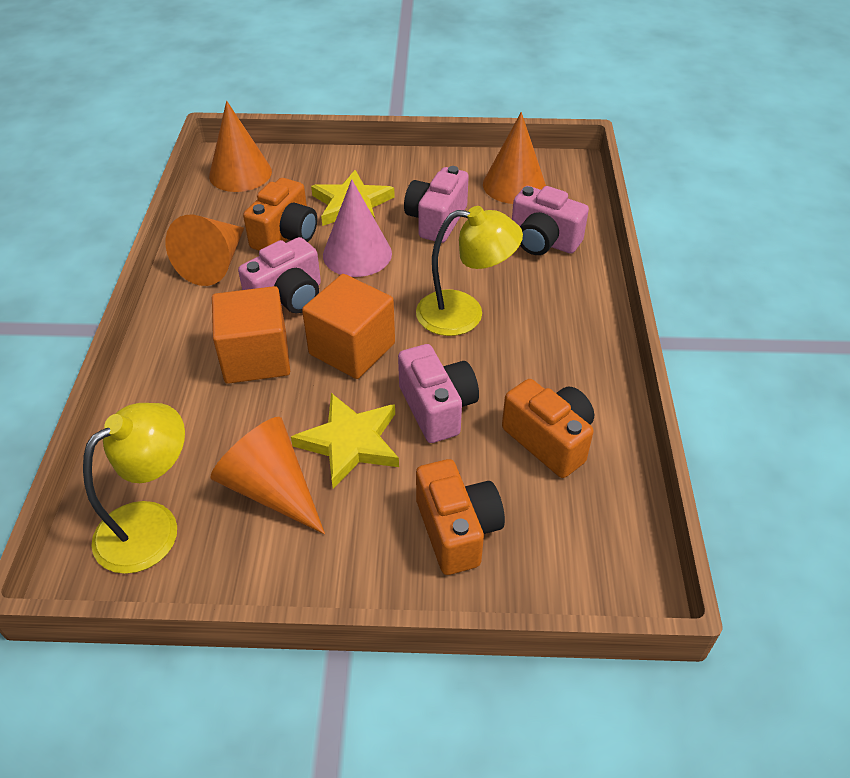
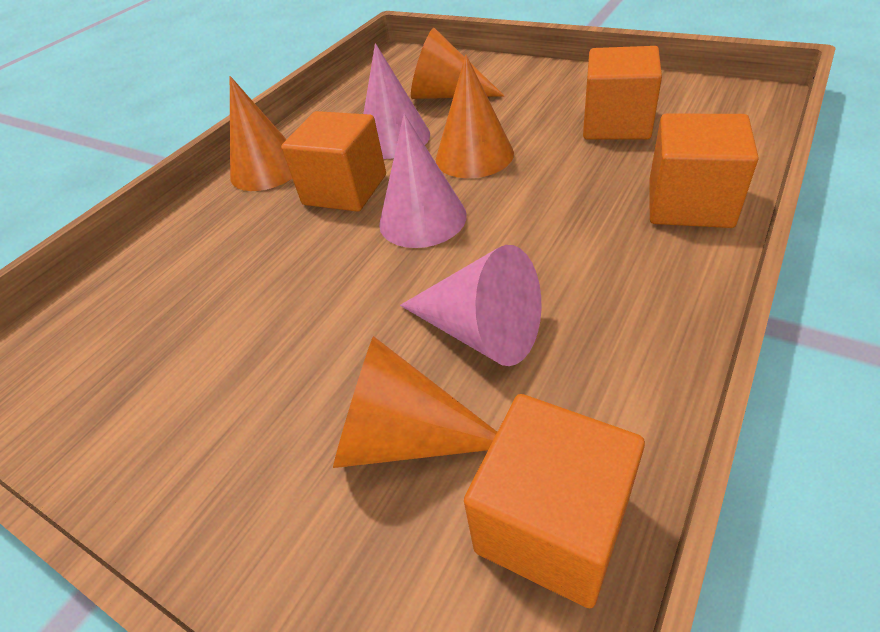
orange camera: 3 -> 0
orange cube: 2 -> 4
pink camera: 4 -> 0
pink cone: 1 -> 3
yellow lamp: 2 -> 0
yellow star: 2 -> 0

